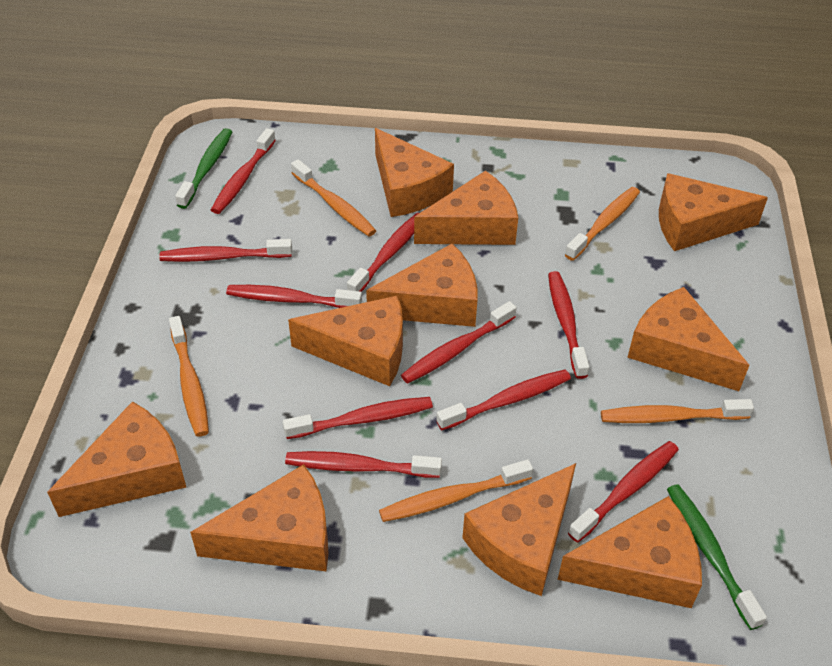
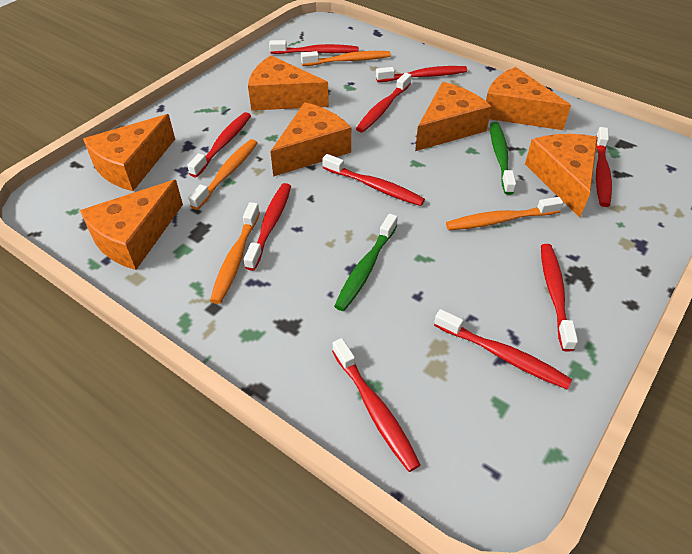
orange cheese: 10 -> 7
orange toothbrush: 5 -> 4

